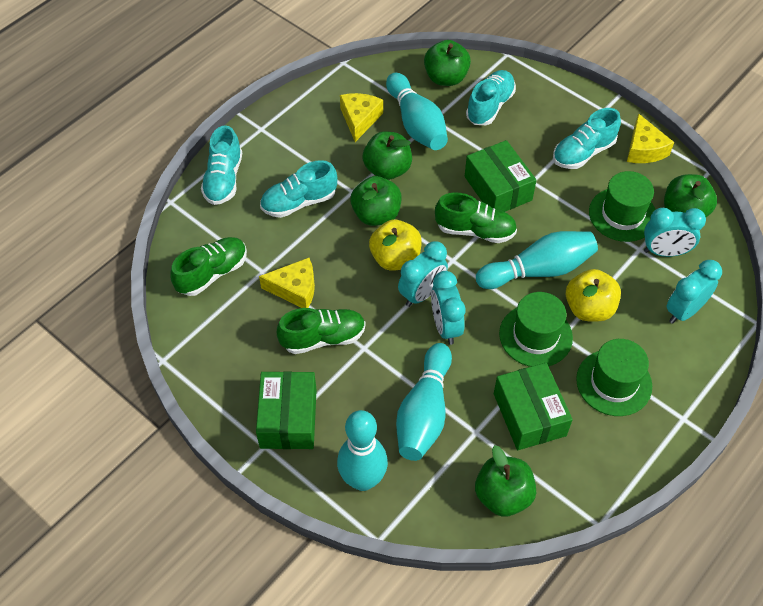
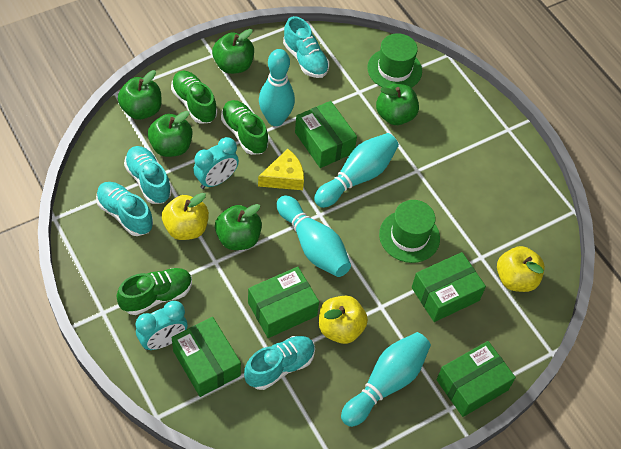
green box: 3 -> 5
green hat: 3 -> 2
turquoise clock: 4 -> 2
yellow apple: 2 -> 3
yellow cheese: 3 -> 1

